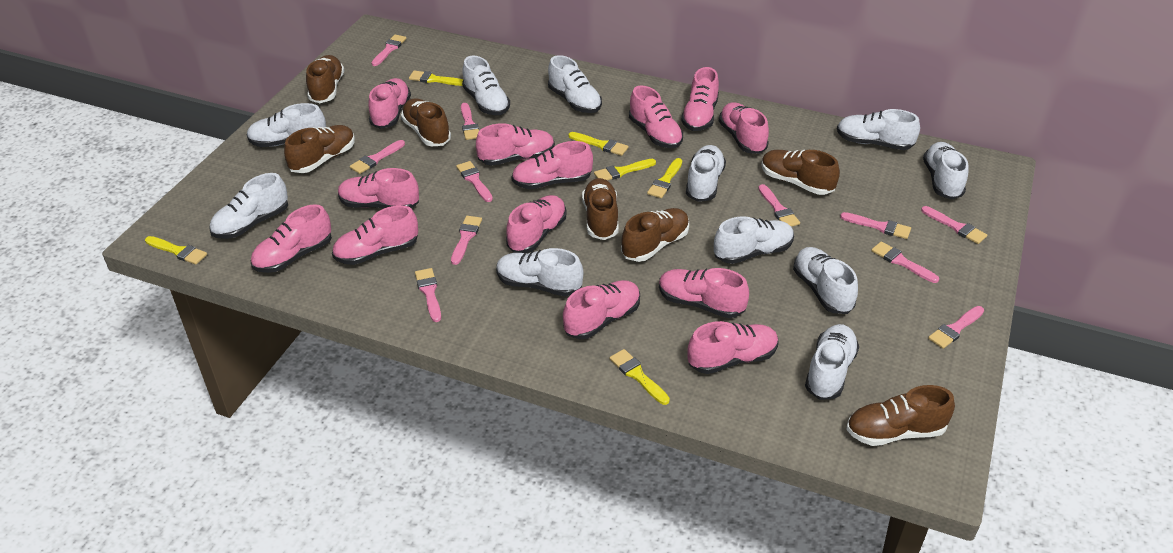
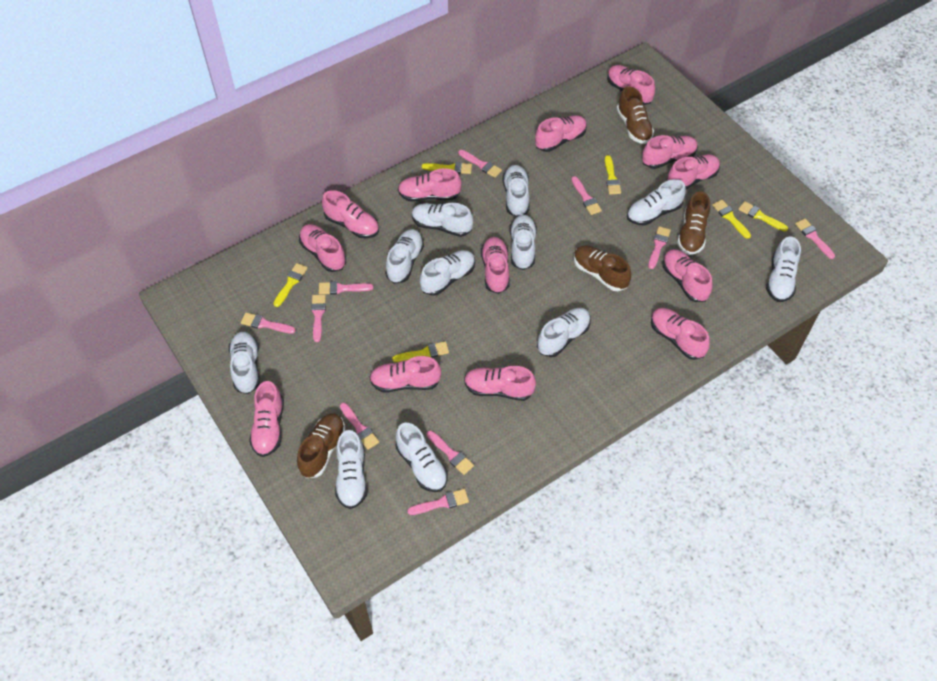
brown shoe: 7 -> 4
pink brush: 11 -> 10

